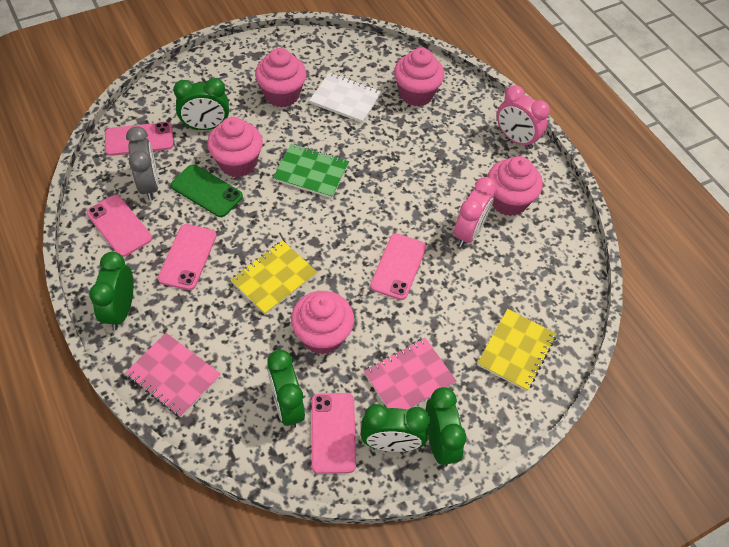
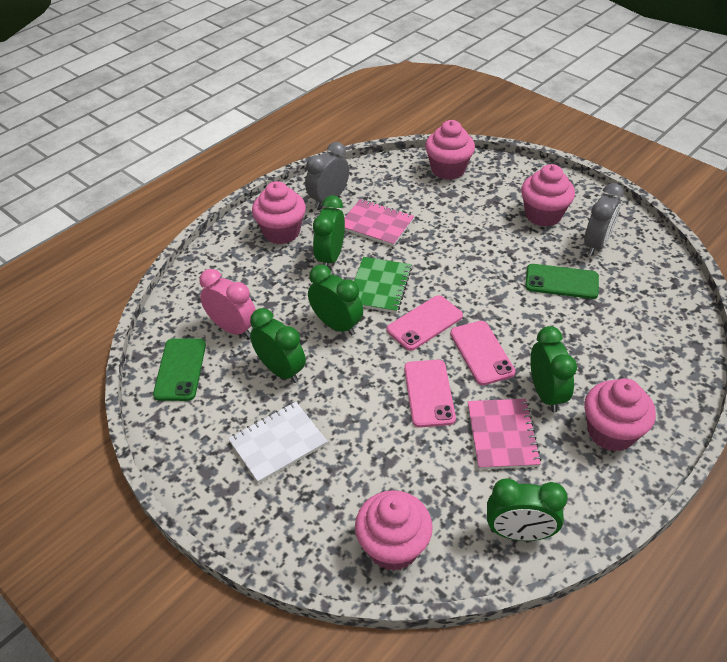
green phone: 1 -> 2
grey clock: 1 -> 2
pink clock: 2 -> 1
pink phone: 5 -> 3
yellow notebook: 2 -> 0

